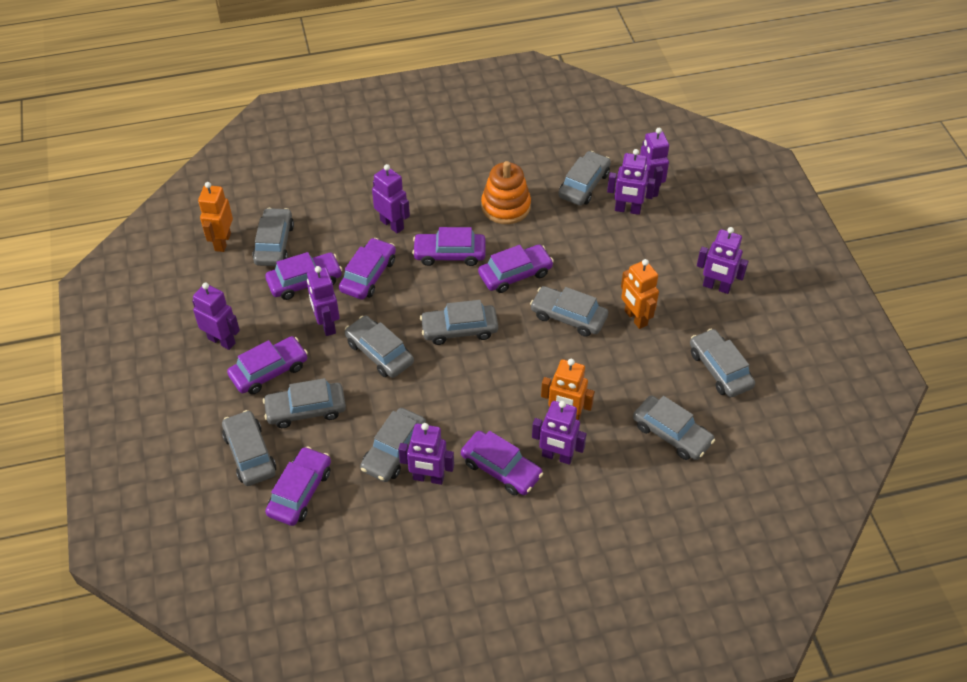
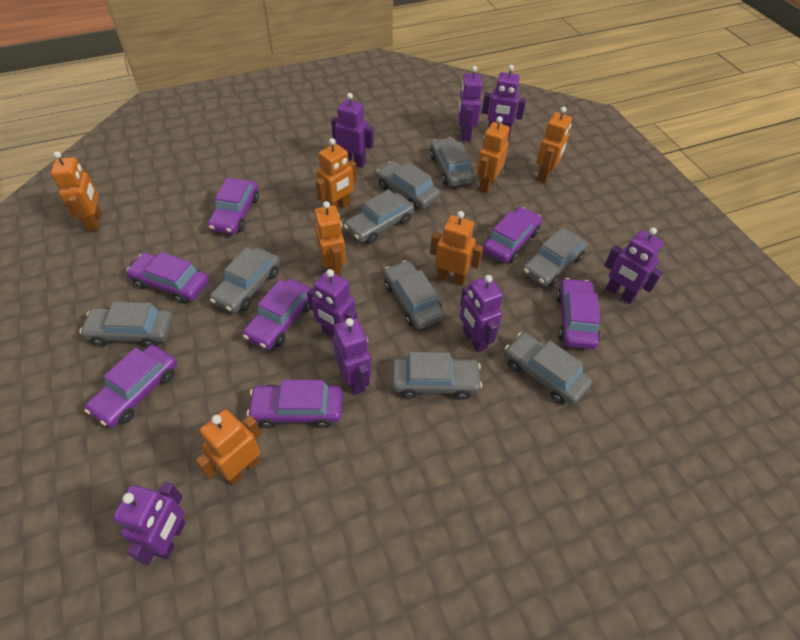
grey car: 10 -> 9
orange robot: 3 -> 7
orange stacking toy: 1 -> 0

